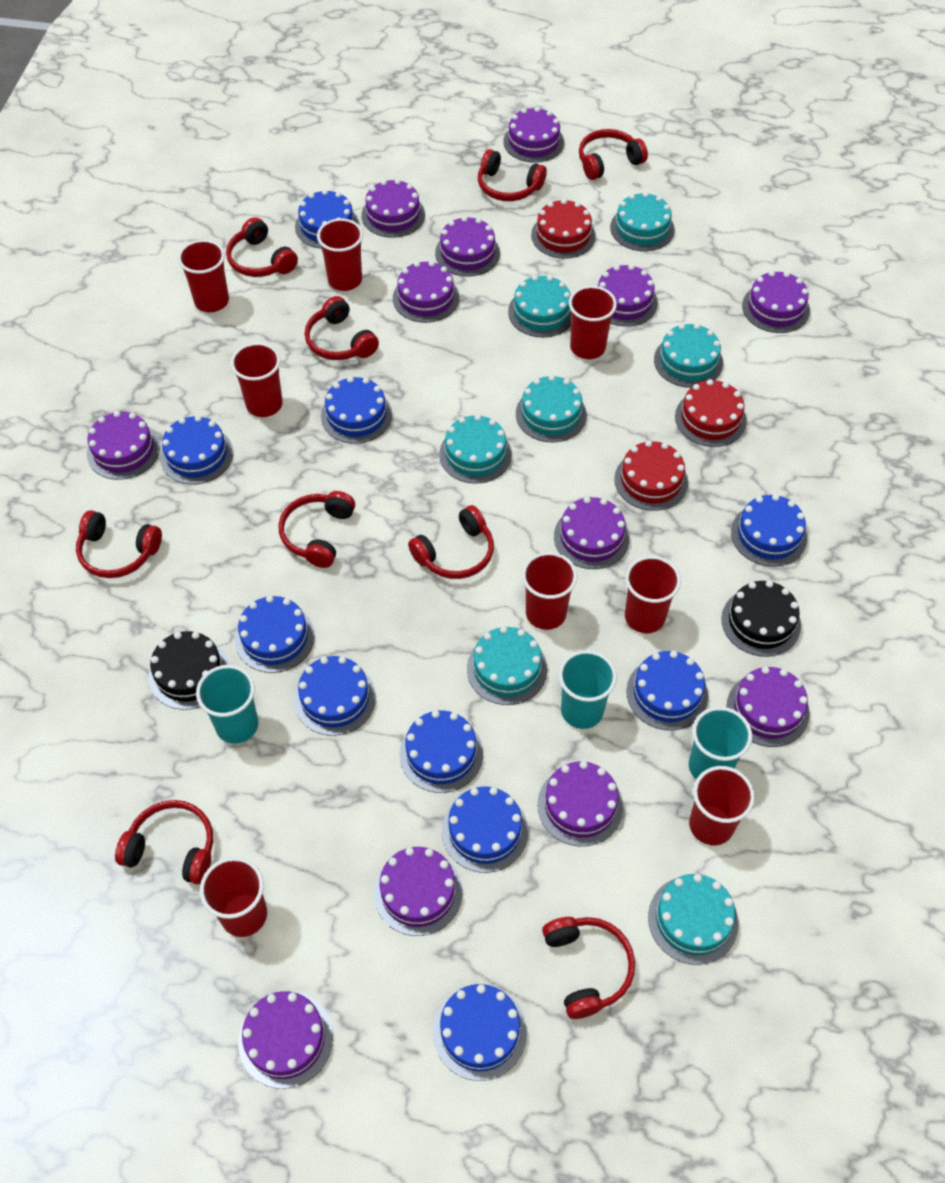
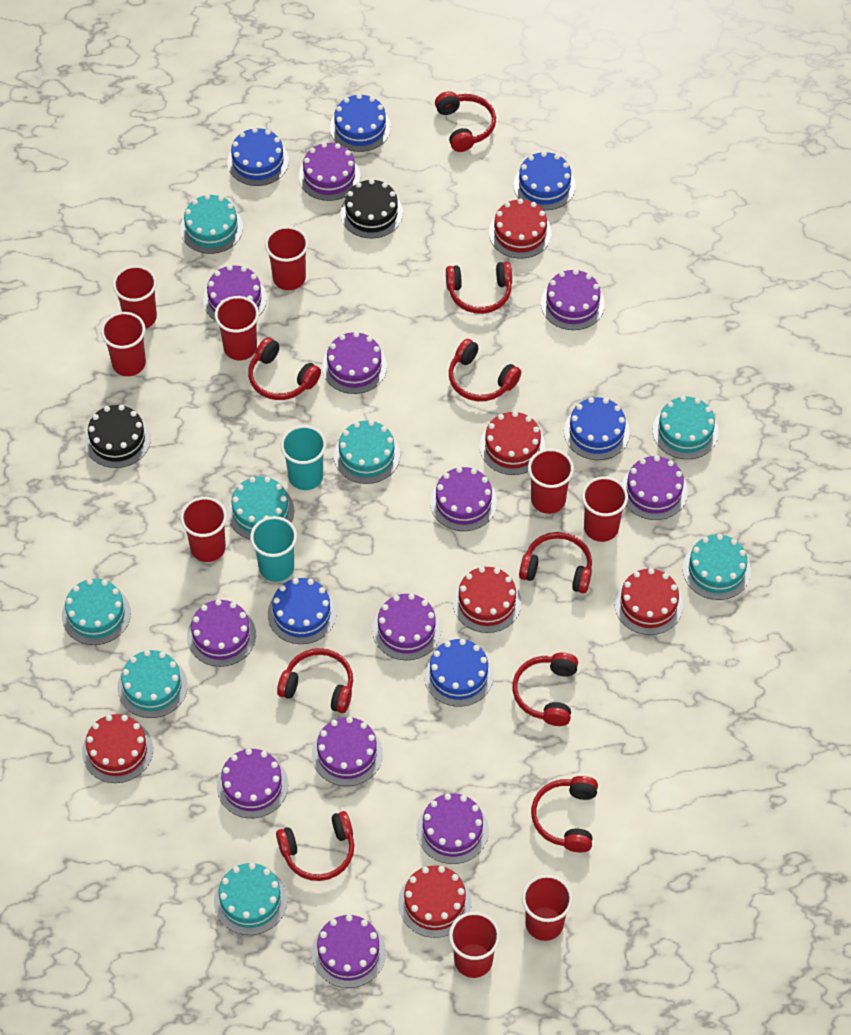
blue cake: 10 -> 6
red cake: 3 -> 6
red cup: 8 -> 9
turquoise cake: 7 -> 8
turquoise cup: 3 -> 2

